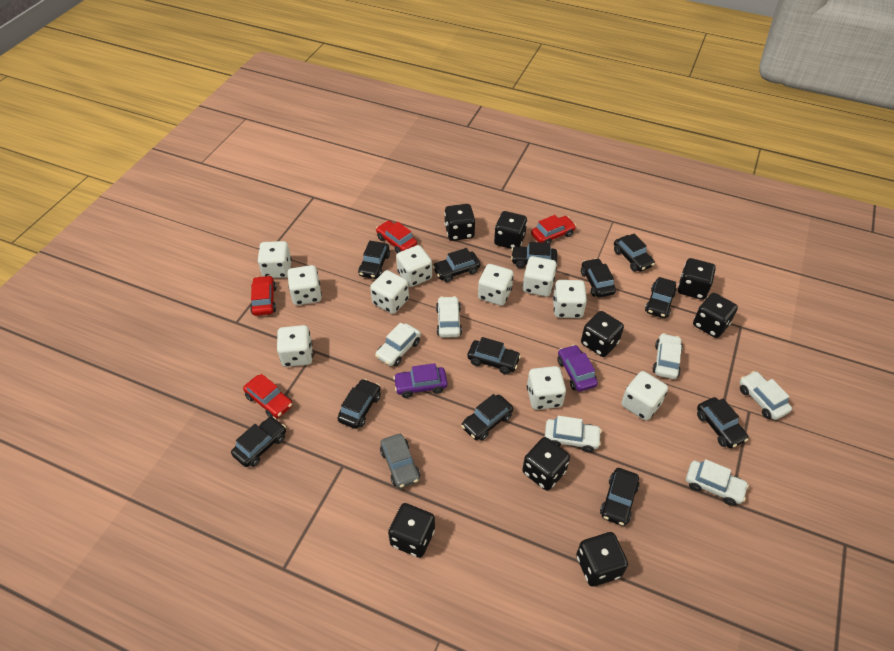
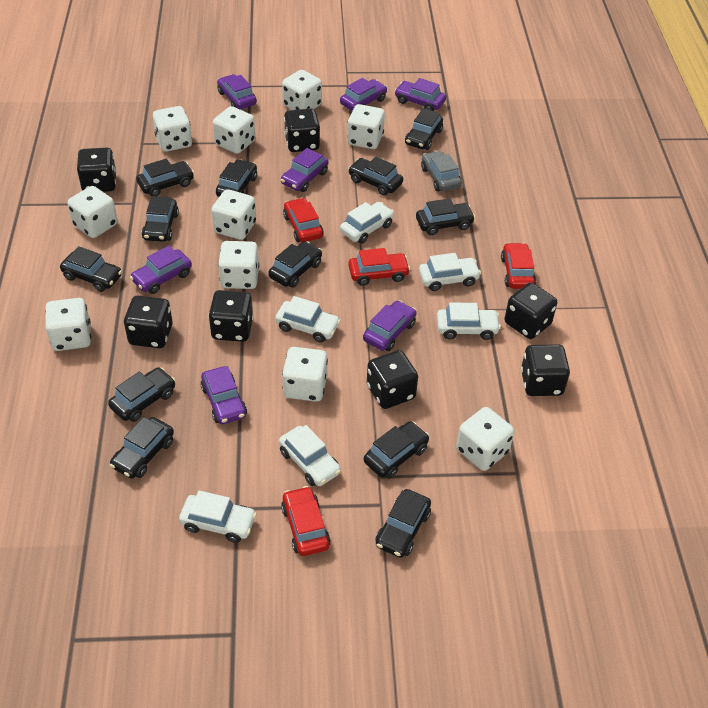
black dice: 8 -> 7
purple car: 2 -> 7

